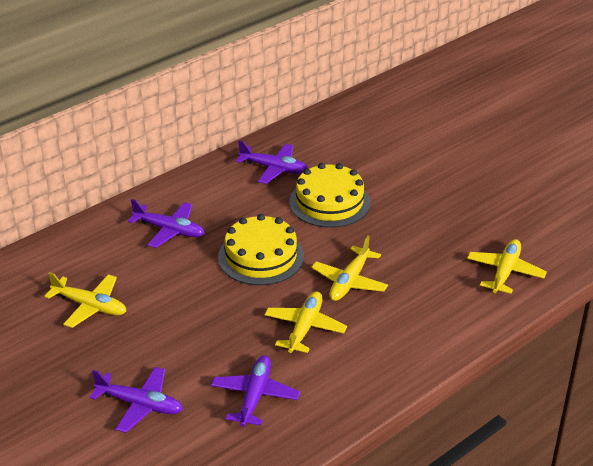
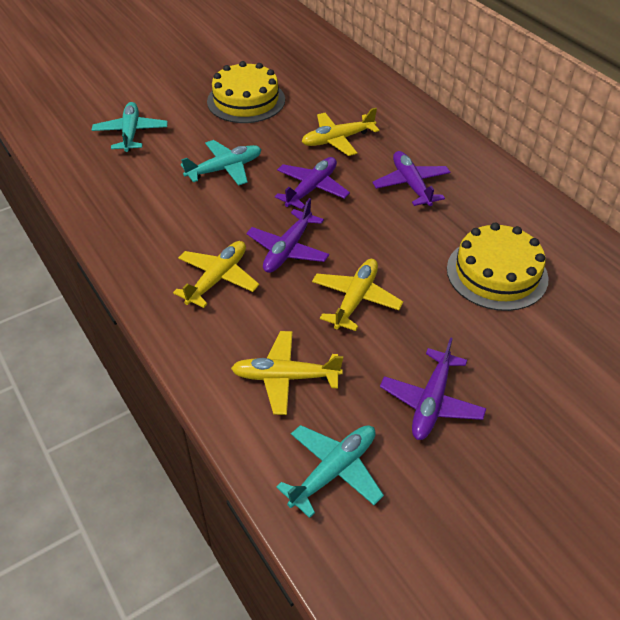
turquoise plane: 0 -> 3

